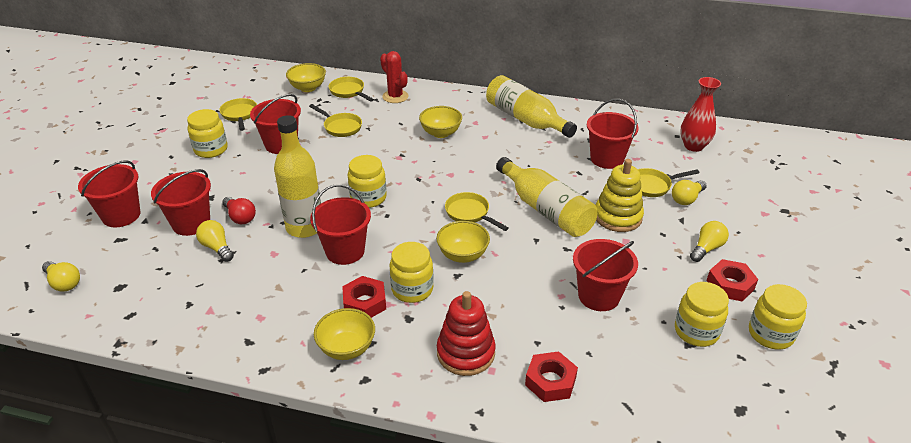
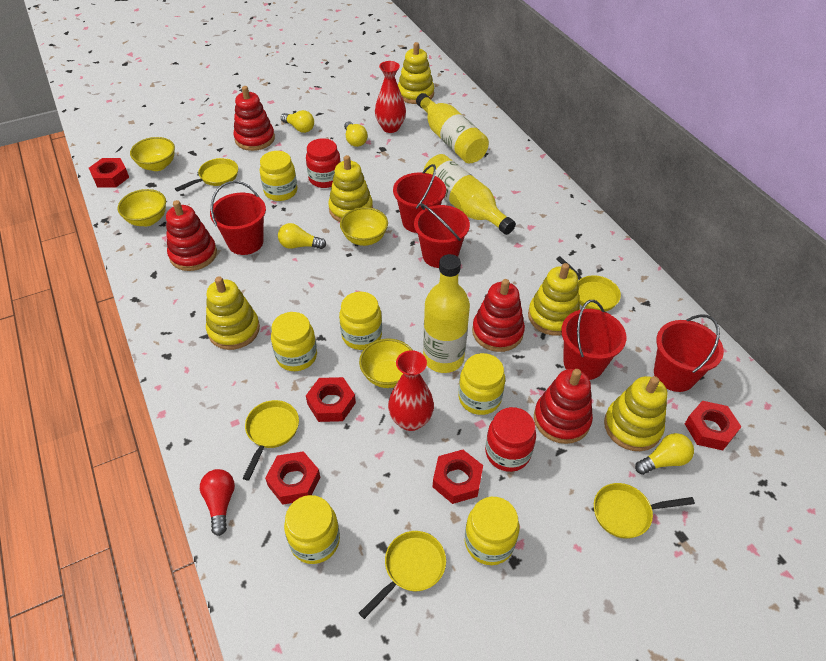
red bucket: 6 -> 5
red cactus: 1 -> 0
red jar: 0 -> 2
red nut: 3 -> 5
red stacking toy: 1 -> 4
red vase: 1 -> 2
yellow jar: 5 -> 6
yellow stacking toy: 1 -> 5

